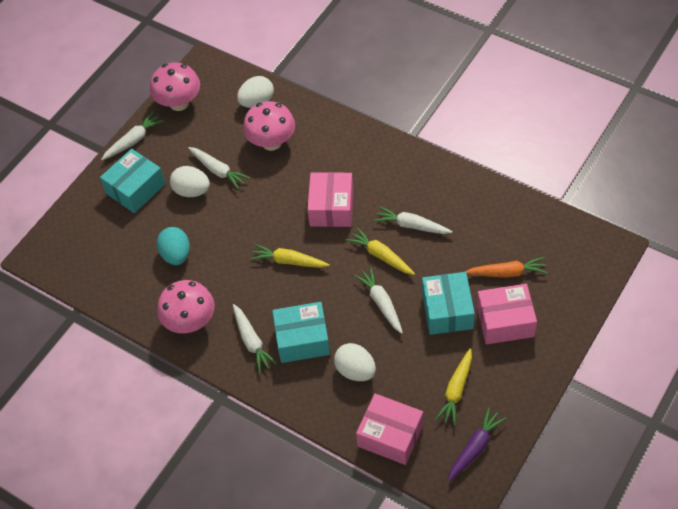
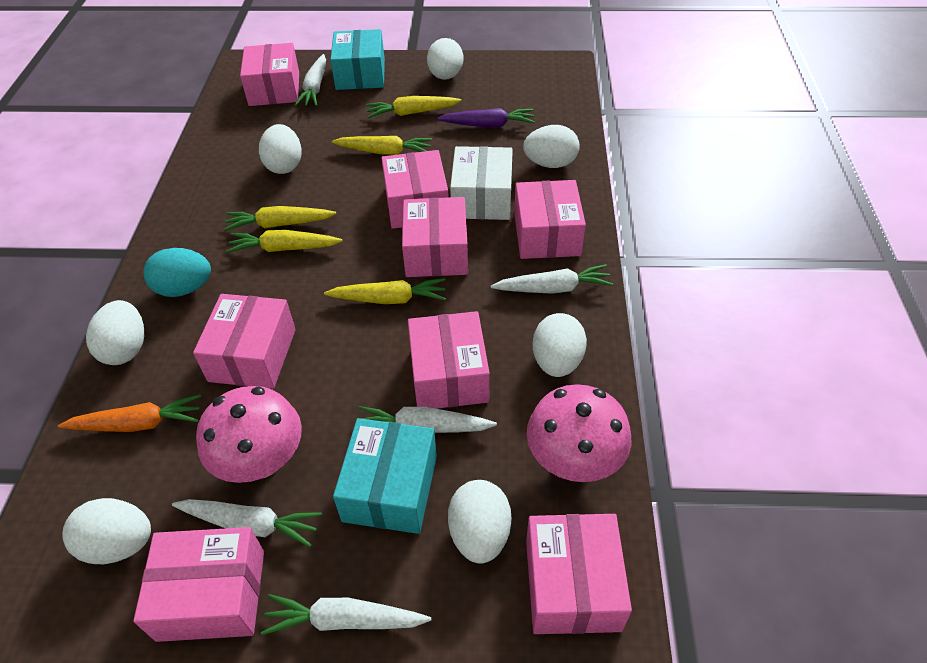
pink box: 3 -> 8
pink mushroom: 3 -> 2
turquoise box: 3 -> 2
white box: 0 -> 1
white egg: 3 -> 7
yellow carrot: 3 -> 5

